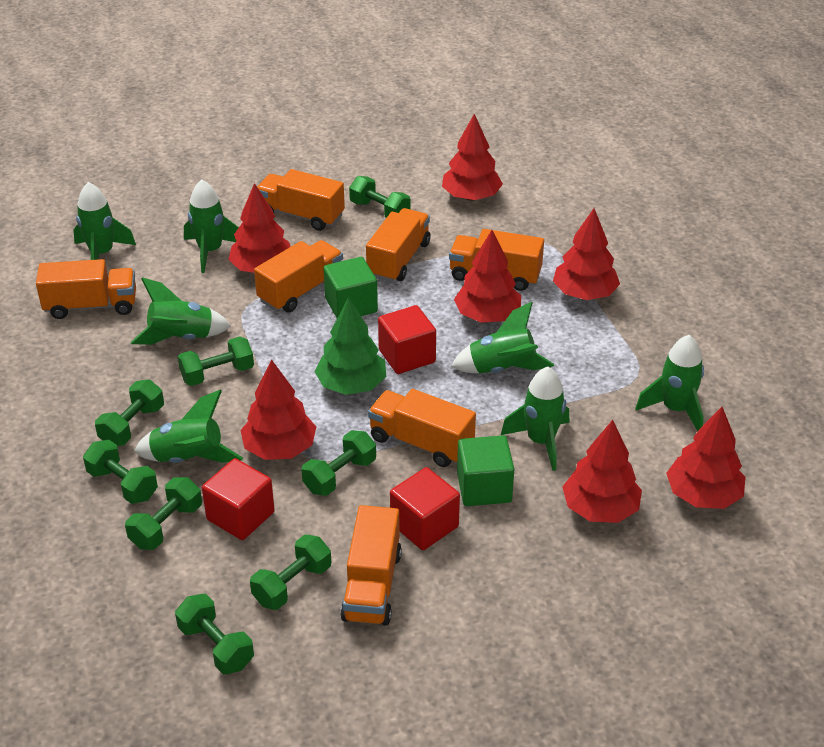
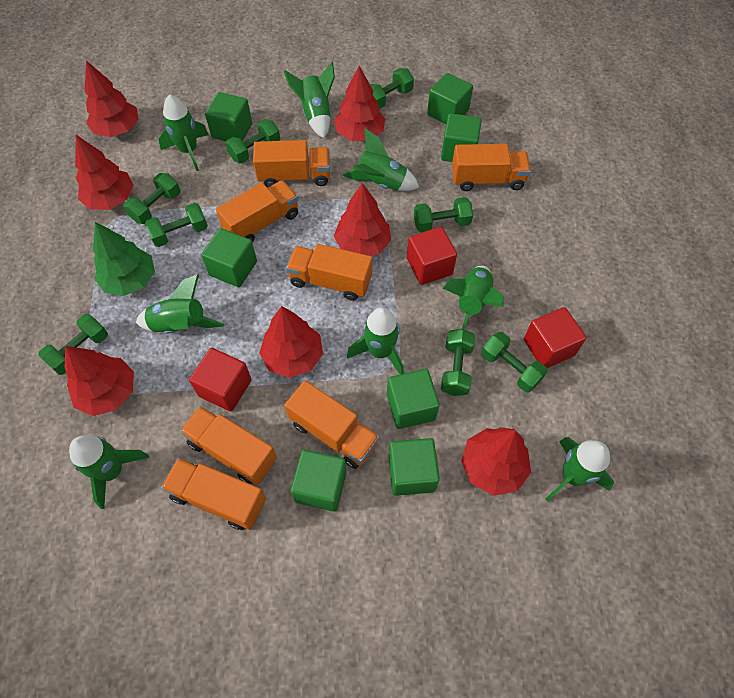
green cube: 2 -> 7
green rocket: 7 -> 8

